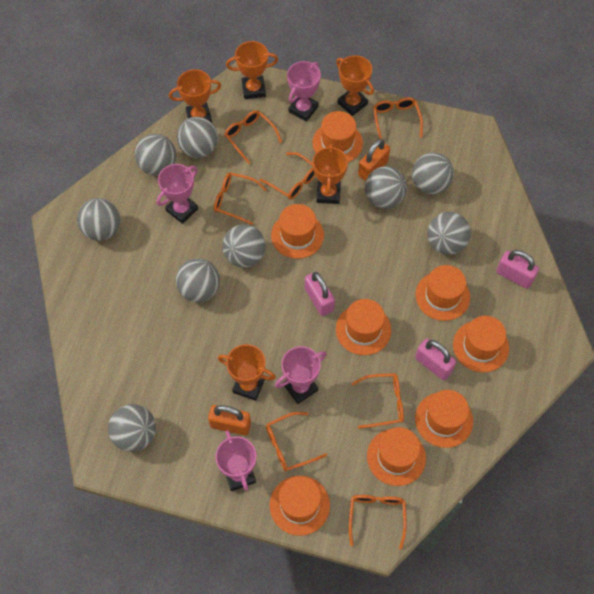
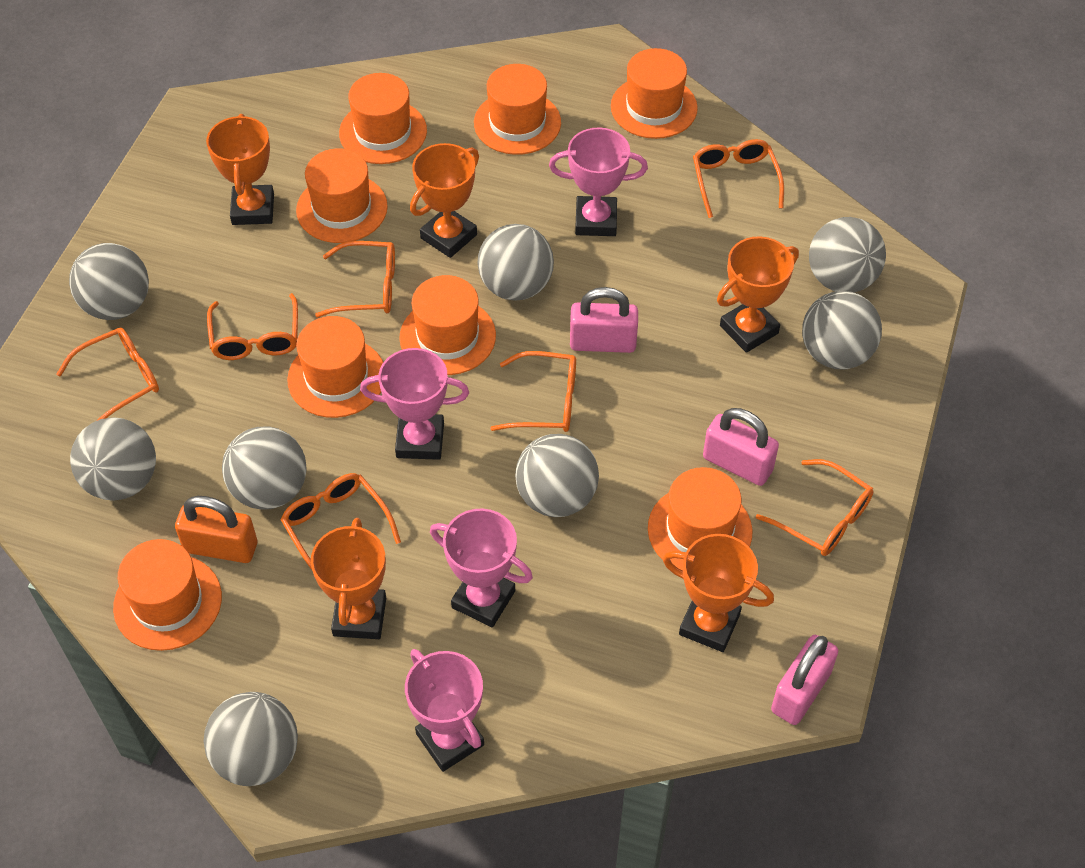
grey ball: 9 -> 8
orange padlock: 2 -> 1

